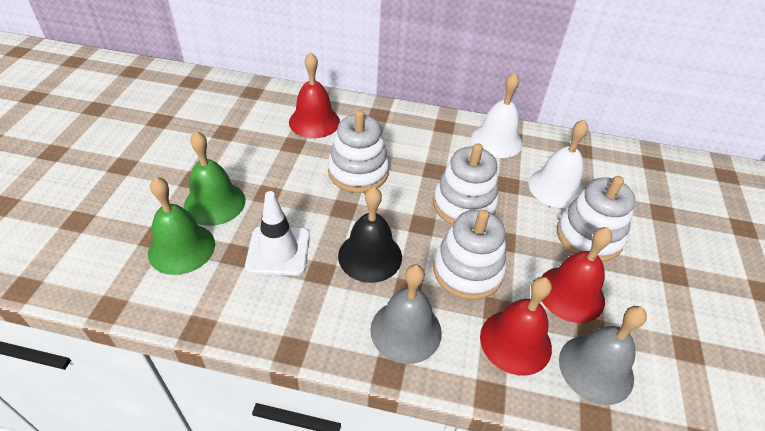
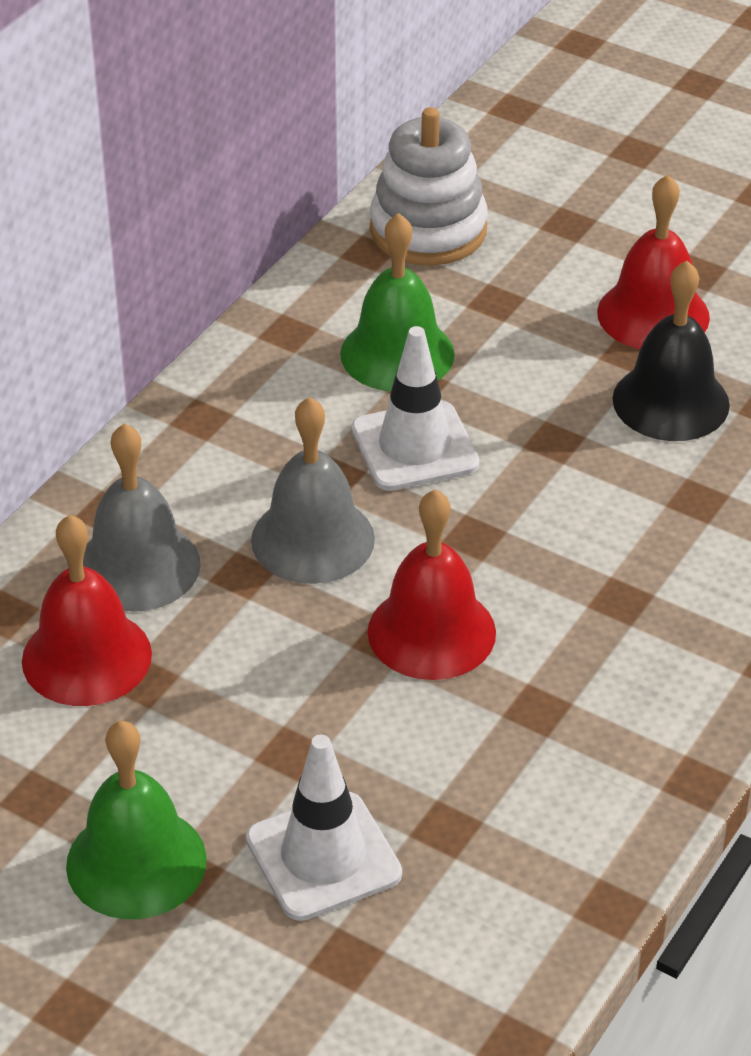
white bell: 2 -> 0
white stacking toy: 4 -> 1
white traffic cone: 1 -> 2

